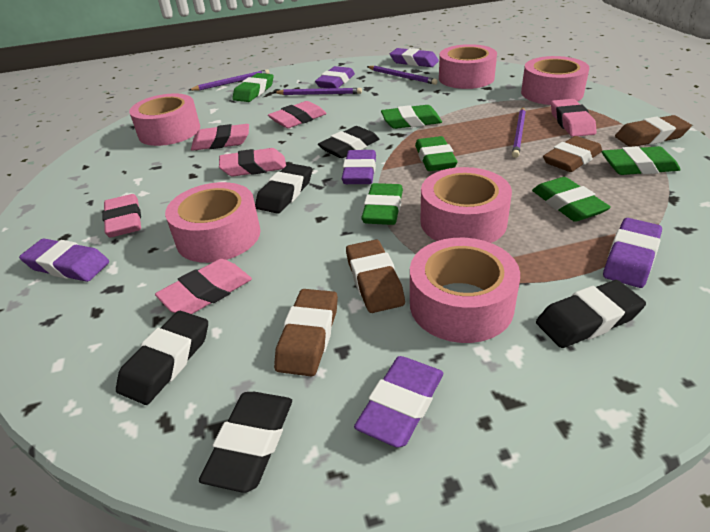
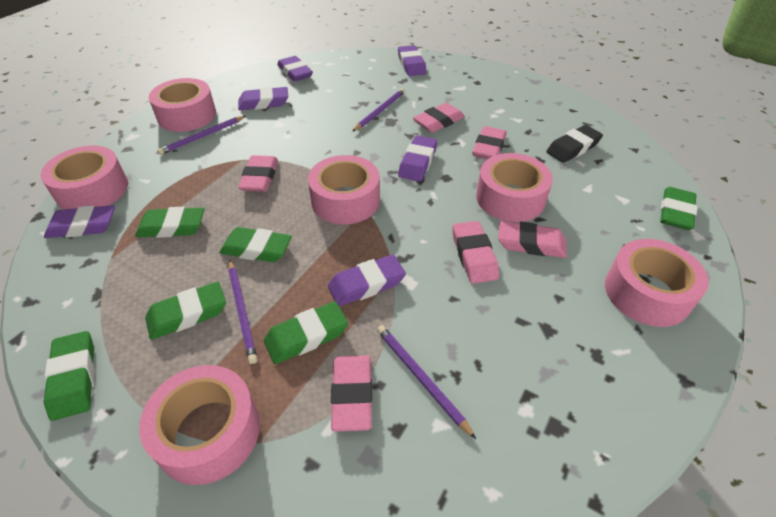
black eraser: 5 -> 1
brown eraser: 4 -> 0

